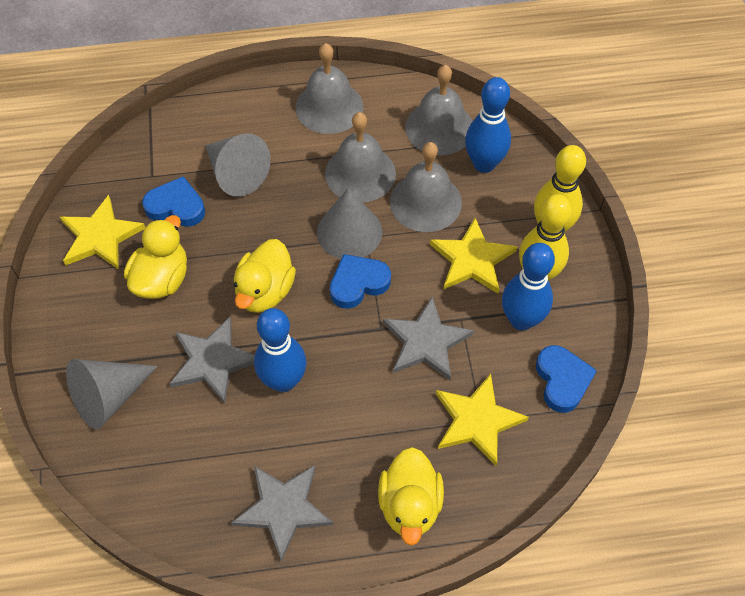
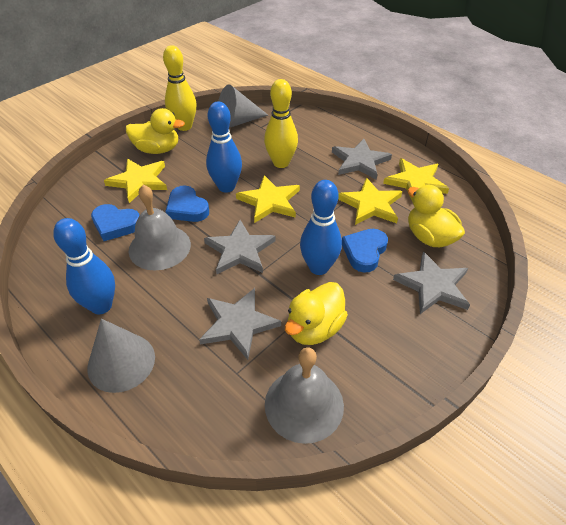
grey bell: 4 -> 2
grey cone: 3 -> 2
grey star: 3 -> 4
yellow star: 3 -> 4

